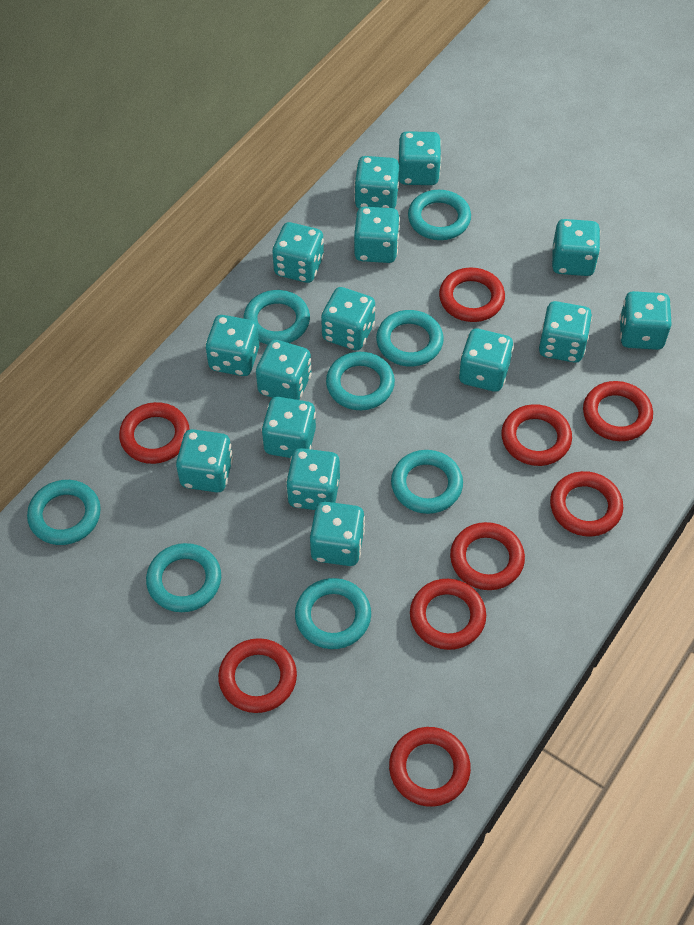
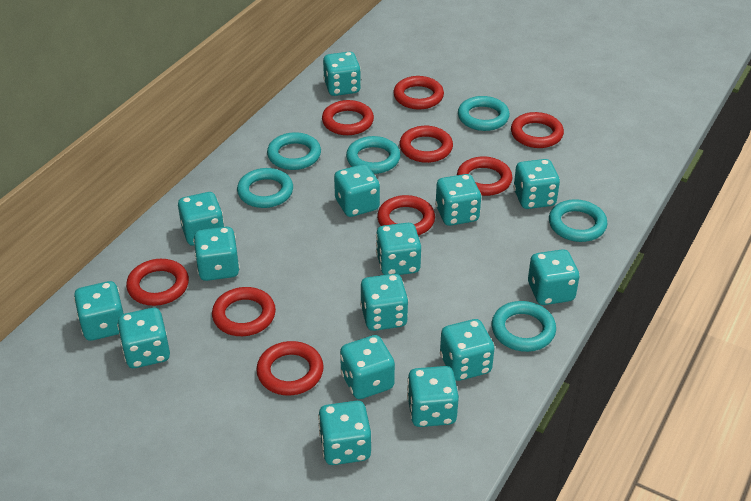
turquoise ring: 8 -> 6

